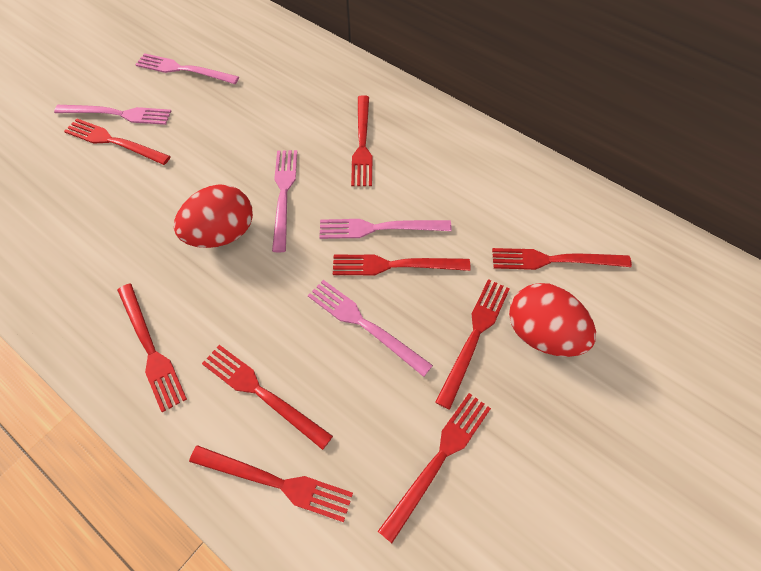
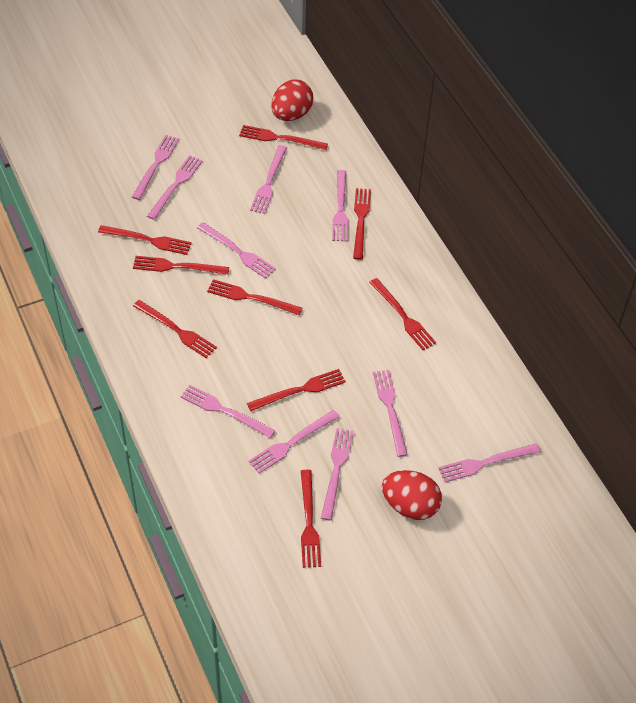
pink fork: 5 -> 10

